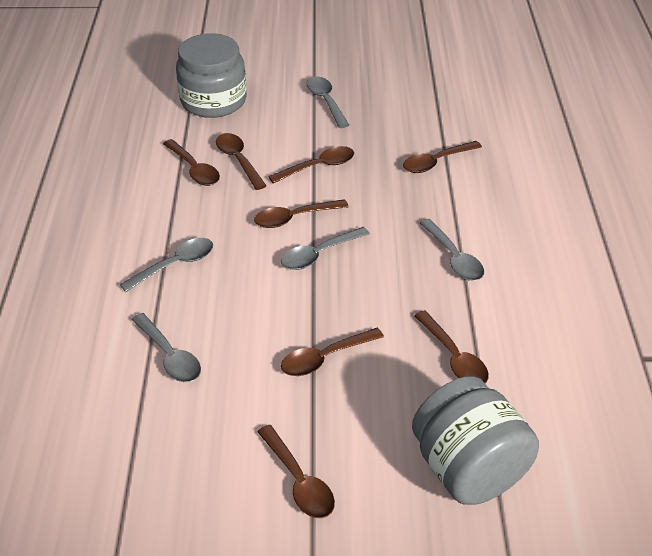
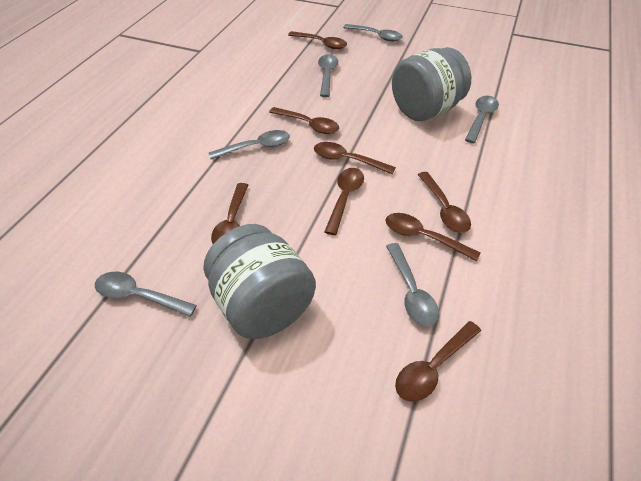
grey spoon: 5 -> 6

